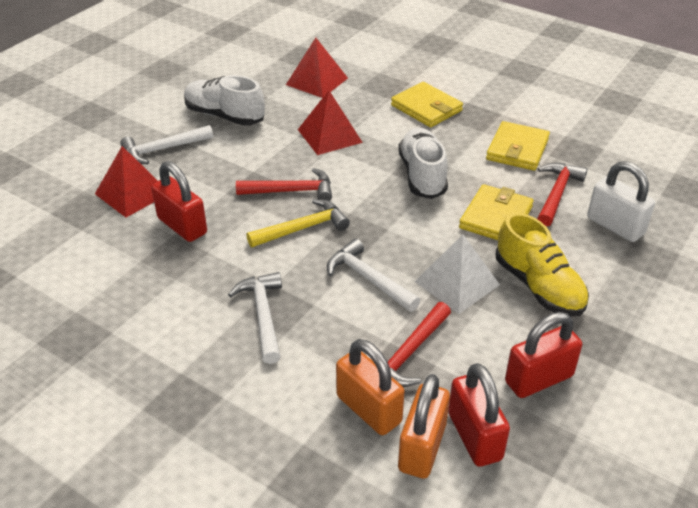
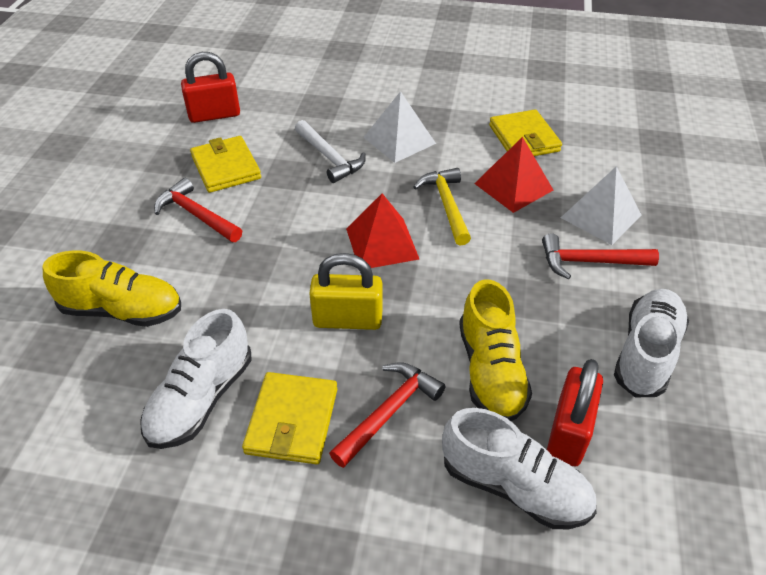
orange padlock: 2 -> 0
red padlock: 3 -> 2
red pyramid: 3 -> 2
white hammer: 3 -> 1
white padlock: 1 -> 0
white pyramid: 1 -> 2
white shoe: 2 -> 3
yellow padlock: 0 -> 1
yellow shoe: 1 -> 2

